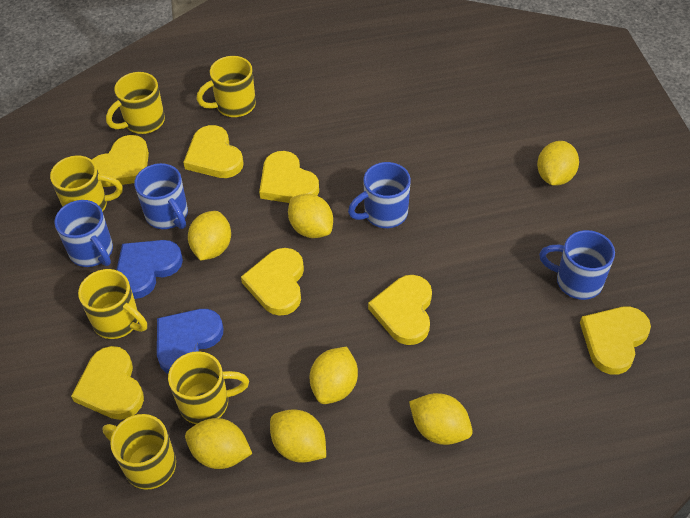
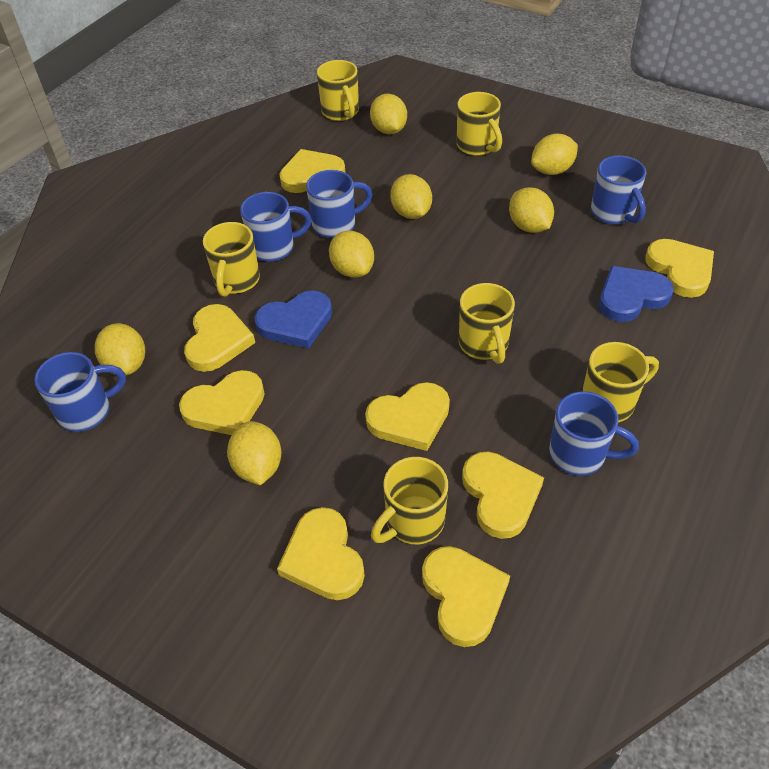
blue mug: 4 -> 5
yellow heart: 7 -> 8

